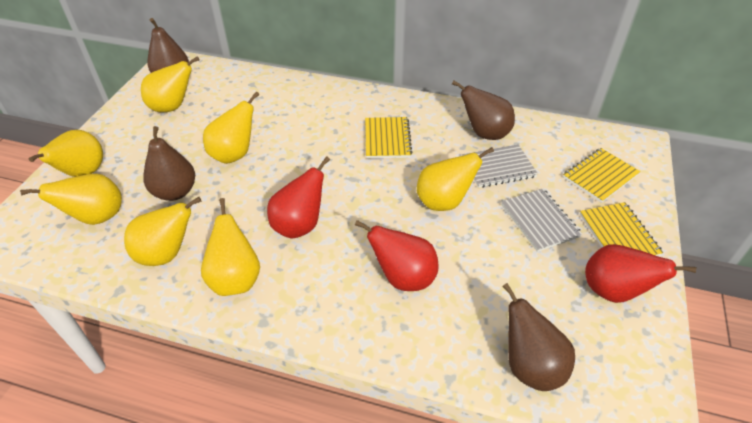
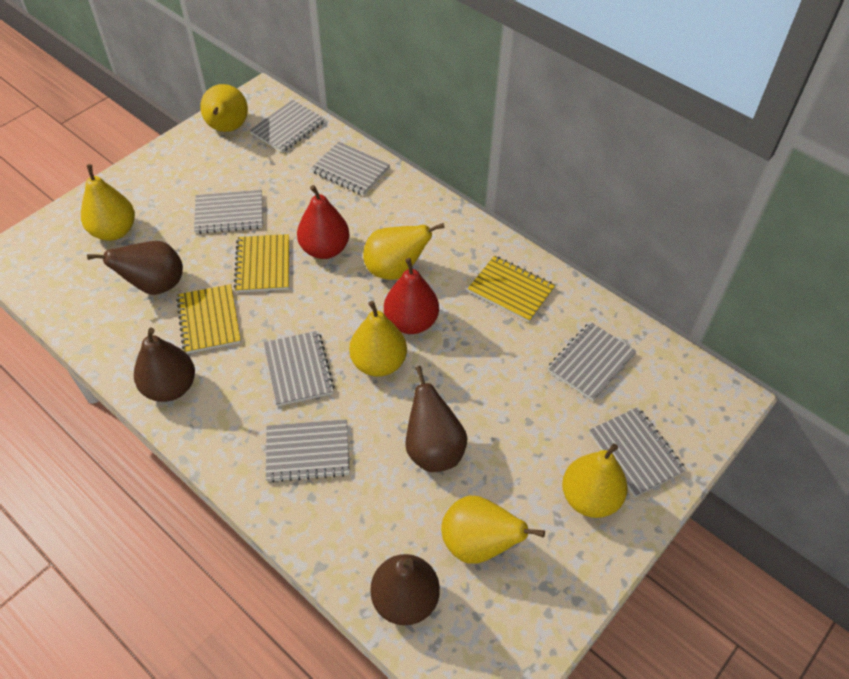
grey notebook: 2 -> 7
red pear: 3 -> 2
yellow pear: 7 -> 6

